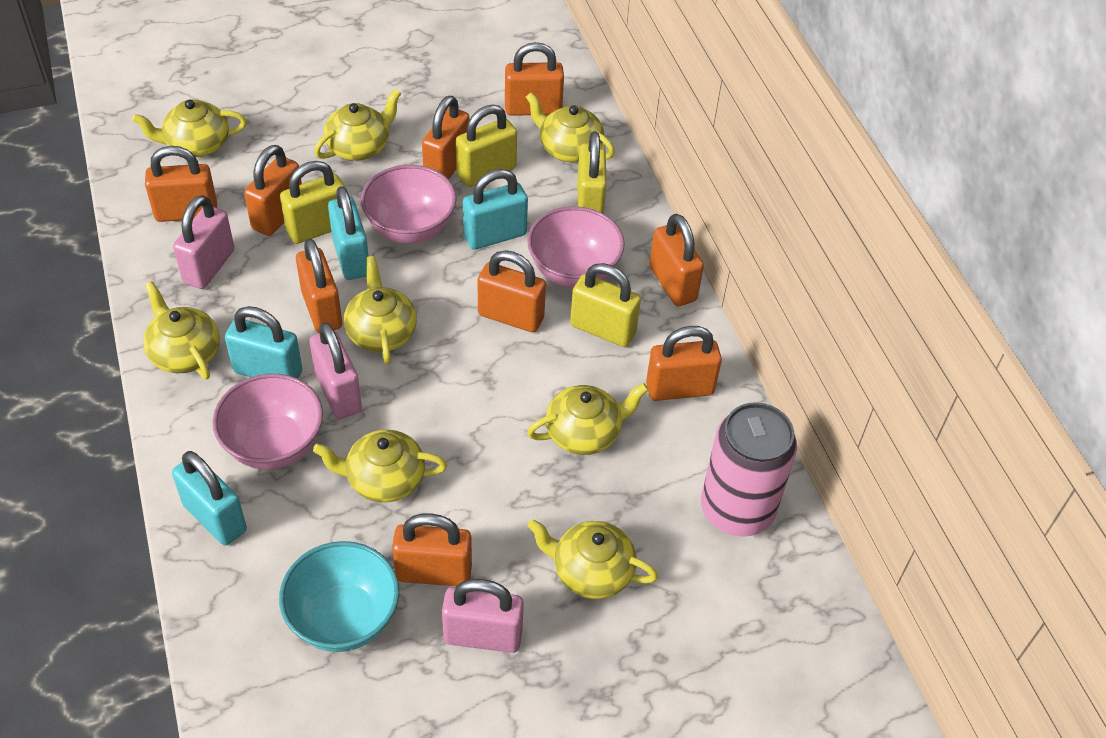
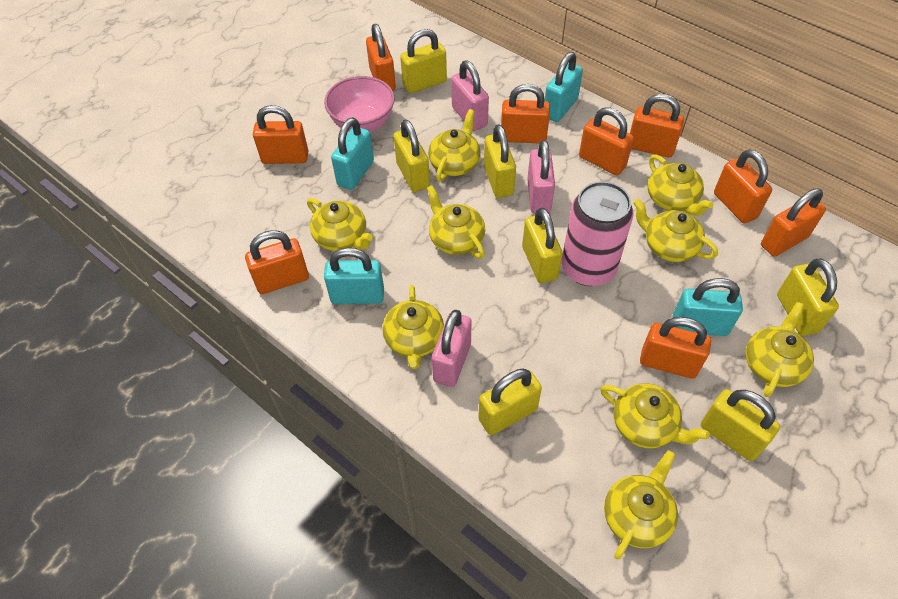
pink bowl: 3 -> 1
turquoise bowl: 1 -> 0
yellow padlock: 4 -> 7
yellow teapot: 8 -> 9

